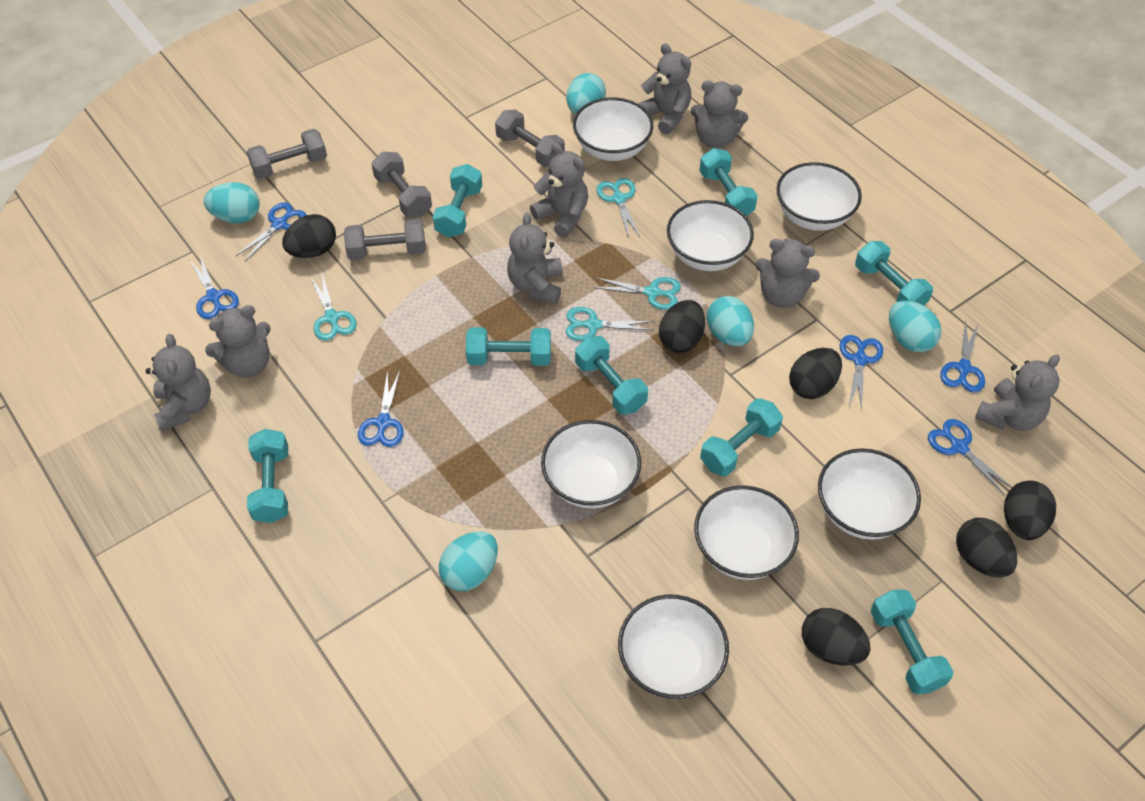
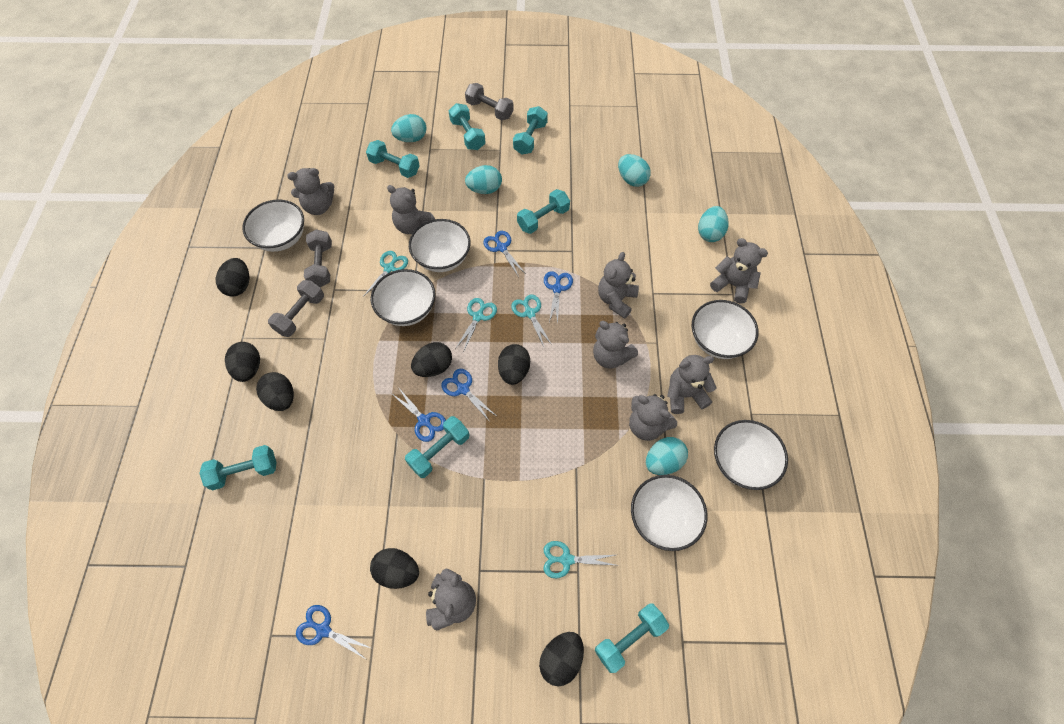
black egg: 6 -> 7
blue scissors: 6 -> 5
grey dumbbell: 4 -> 3
turquoise dumbbell: 8 -> 7
white bowl: 7 -> 6

